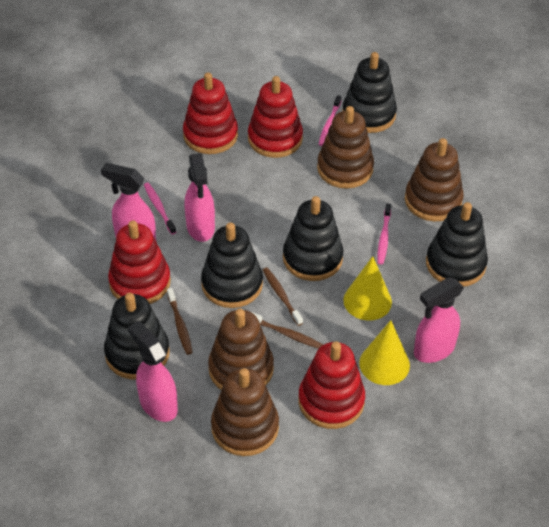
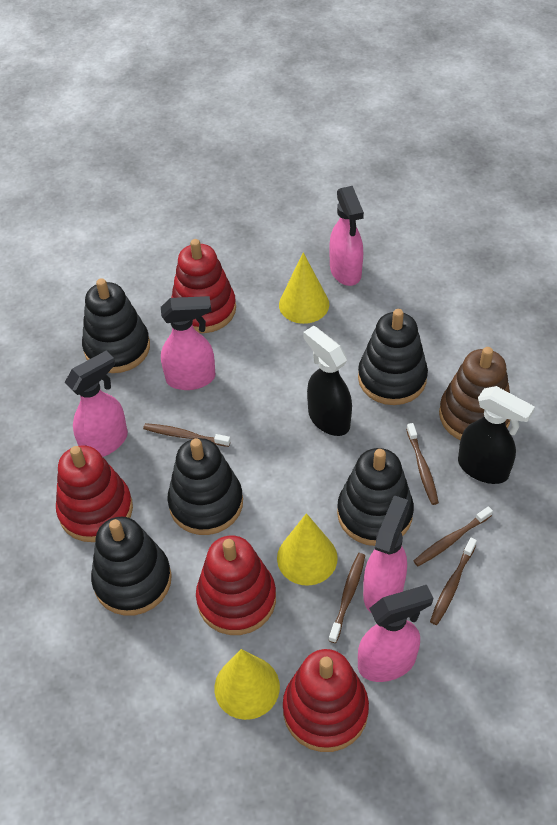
black spray bottle: 0 -> 2
brown stacking toy: 4 -> 1
brown toothbrush: 3 -> 5
pink spray bottle: 4 -> 5
pink toothbrush: 3 -> 0
yellow cone: 2 -> 3

